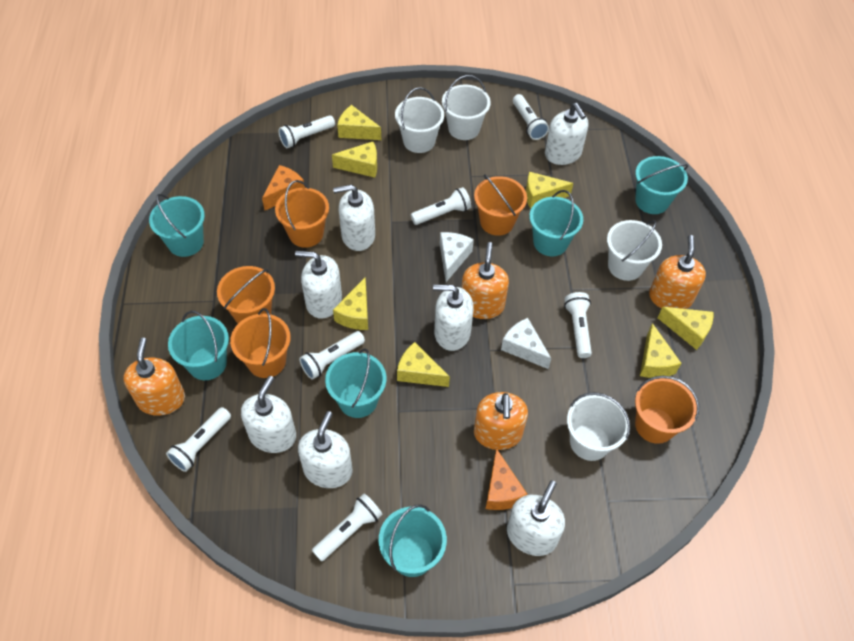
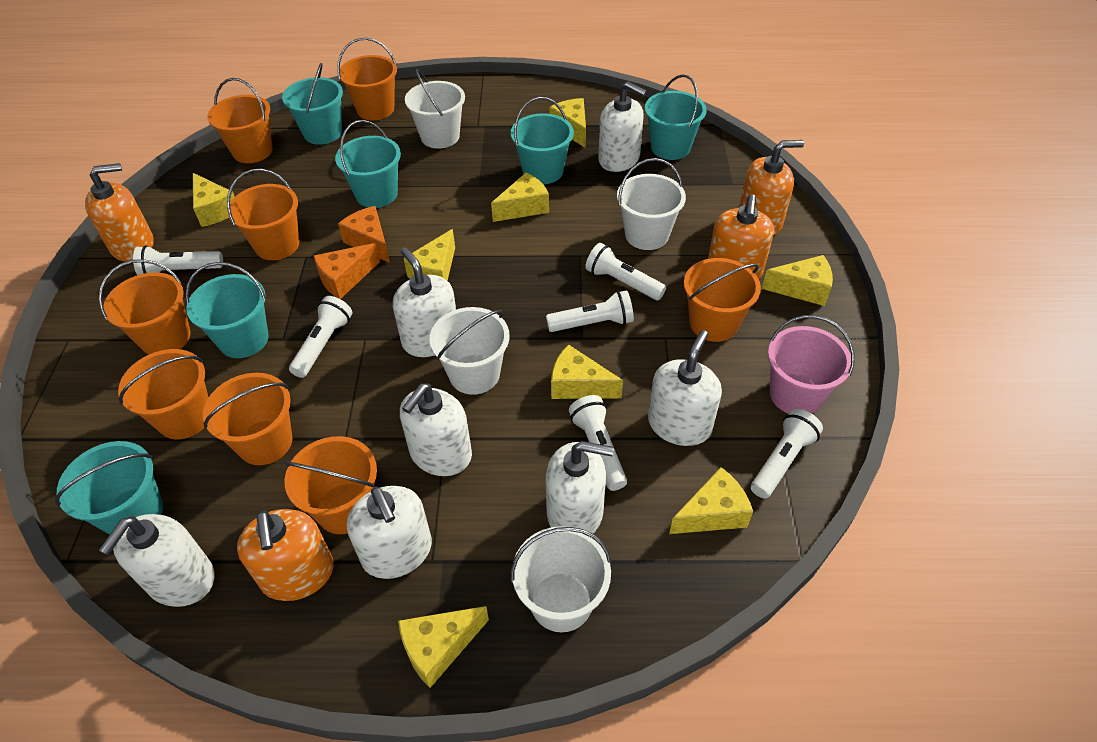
orange bucket: 5 -> 8
pink bucket: 0 -> 1
white cheese: 2 -> 0
white flashlight: 7 -> 6
yellow cheese: 7 -> 8

